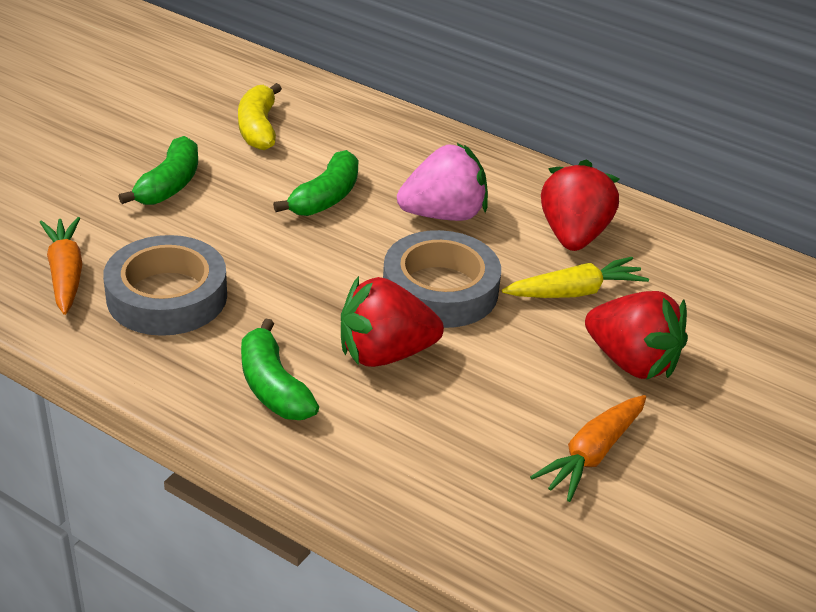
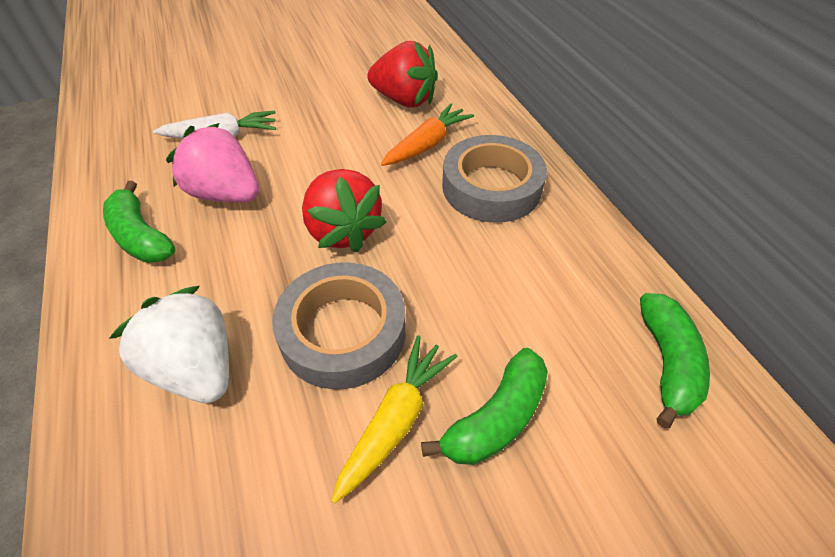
orange carrot: 2 -> 1
red strawberry: 3 -> 2
white carrot: 0 -> 1
white strawberry: 0 -> 1
yellow banana: 1 -> 0

